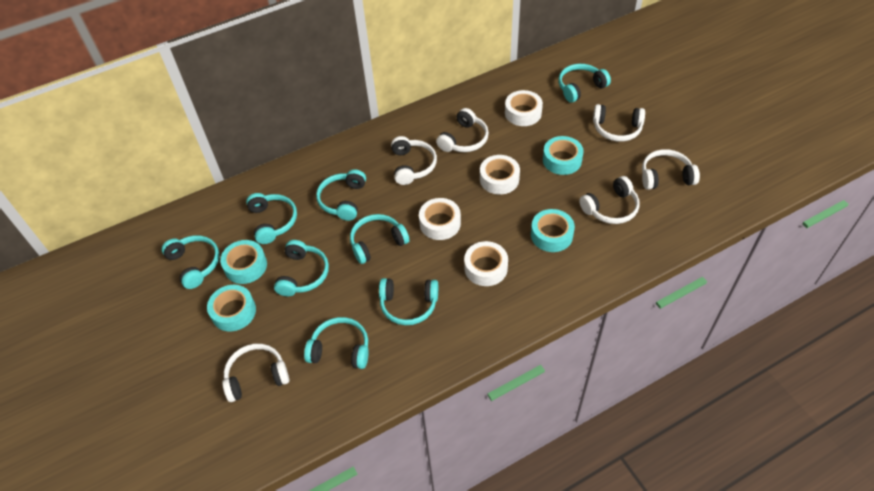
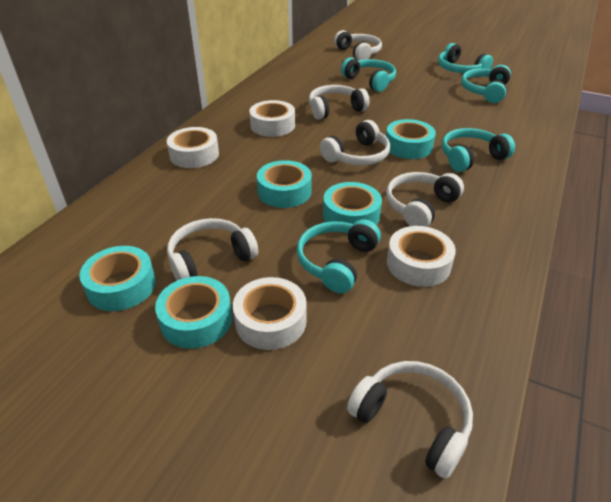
turquoise headphones: 8 -> 5
turquoise tape: 4 -> 5

